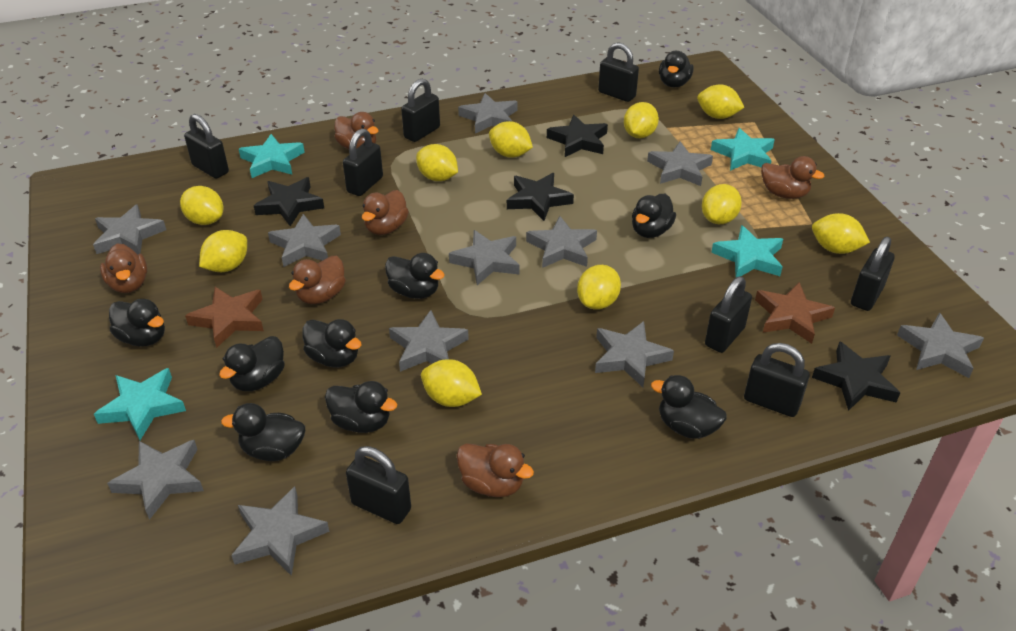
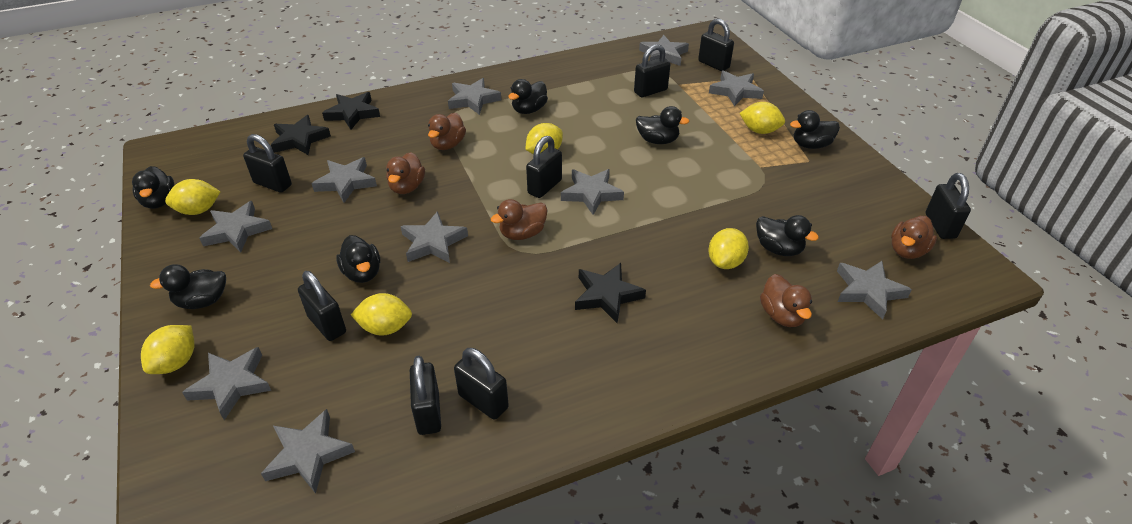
black duck: 9 -> 7
black star: 4 -> 3
brown duck: 6 -> 5
brown star: 2 -> 0
grey star: 11 -> 10
turquoise star: 4 -> 0
yellow lemon: 10 -> 6

